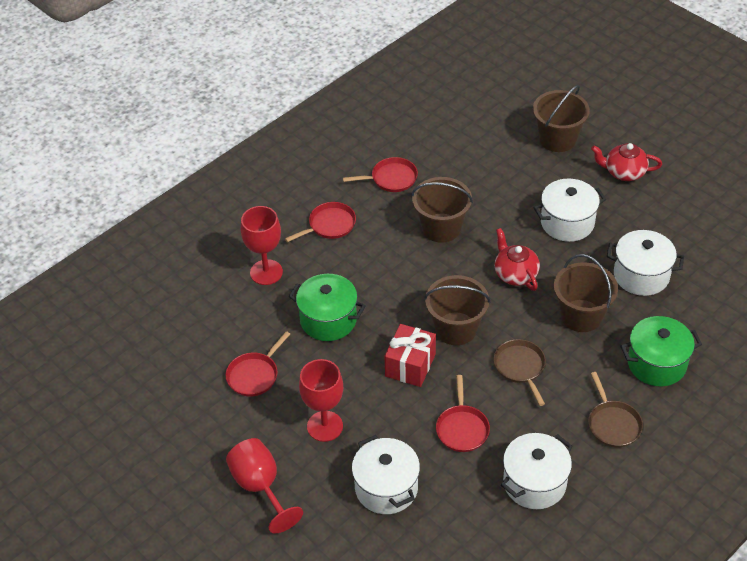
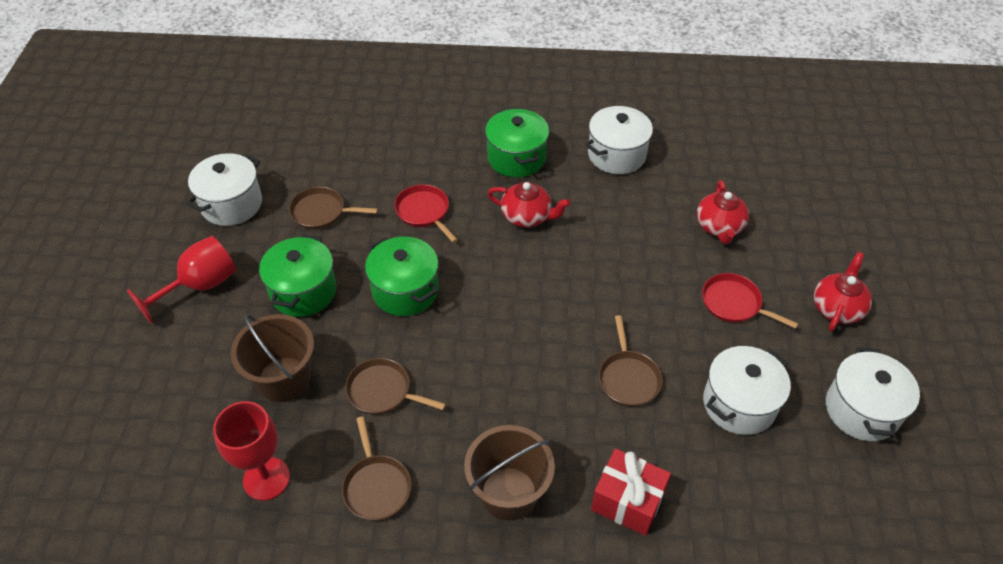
brown bucket: 4 -> 2
brown pan: 2 -> 4
green pot: 2 -> 3
red goblet: 3 -> 2
red pan: 4 -> 2
red teapot: 2 -> 3

